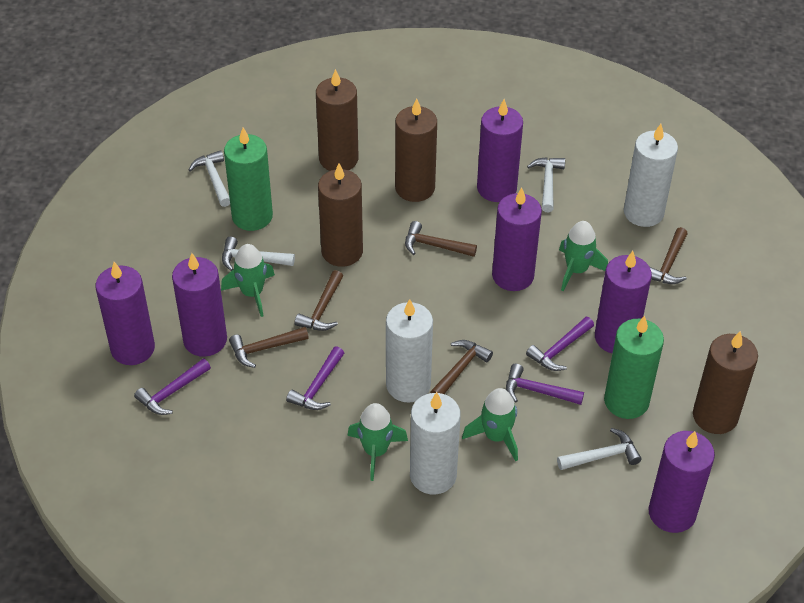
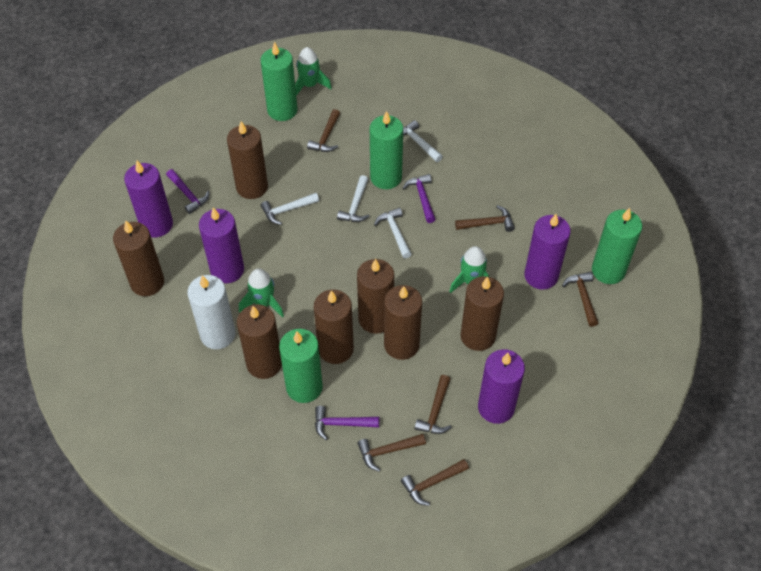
brown candle: 4 -> 7
brown hammer: 5 -> 6
green candle: 2 -> 4
green rocket: 4 -> 3
purple candle: 6 -> 4
purple hammer: 4 -> 3
white candle: 3 -> 1

